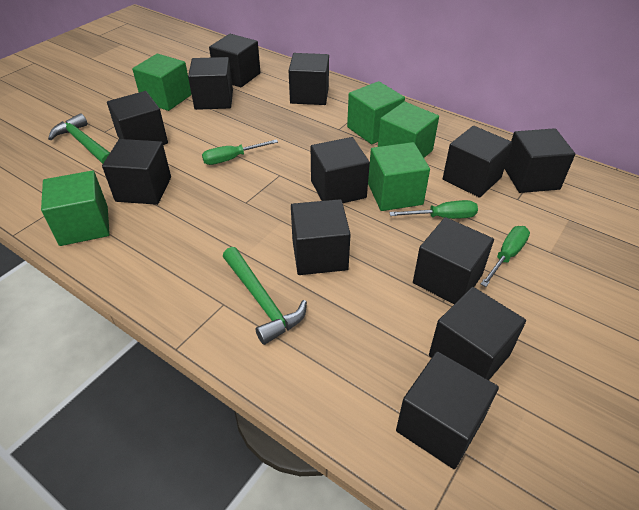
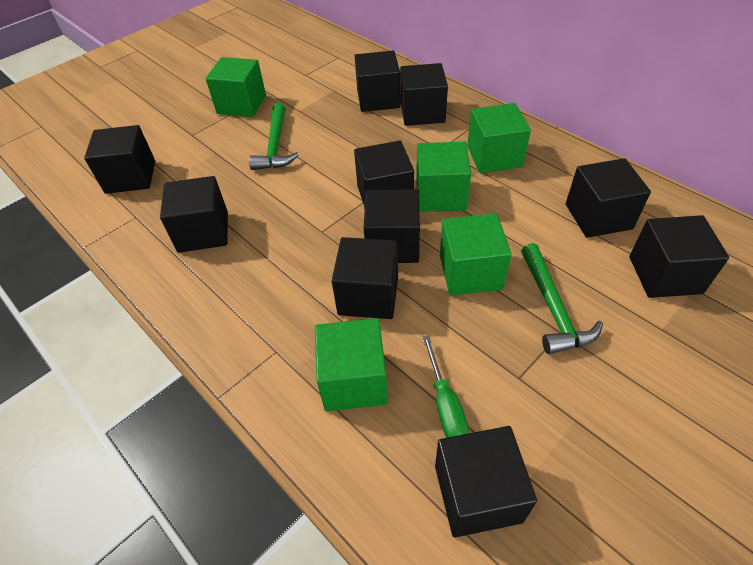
black cube: 12 -> 10
green screwdriver: 3 -> 1

